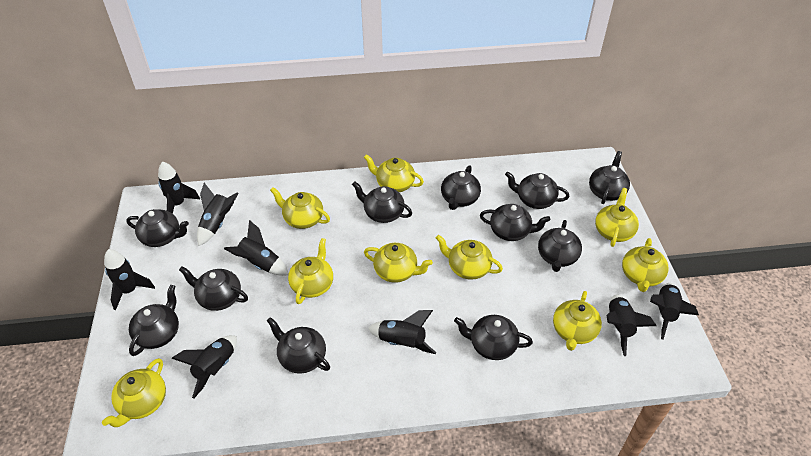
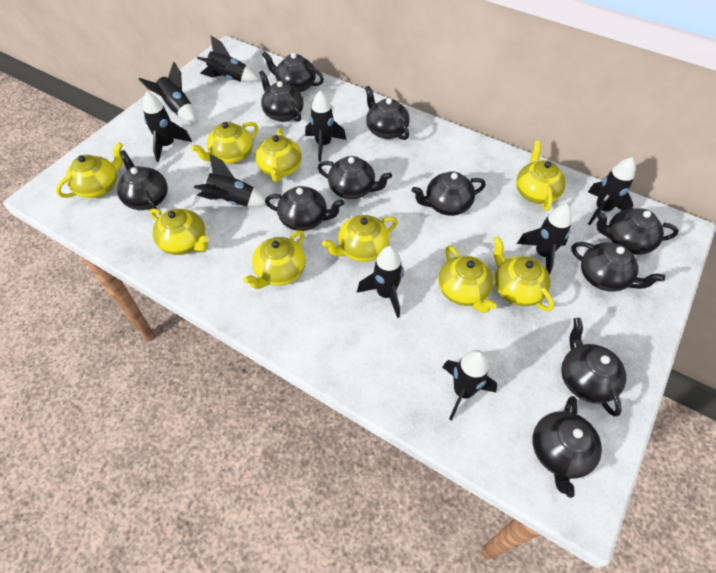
black rocket: 8 -> 9

